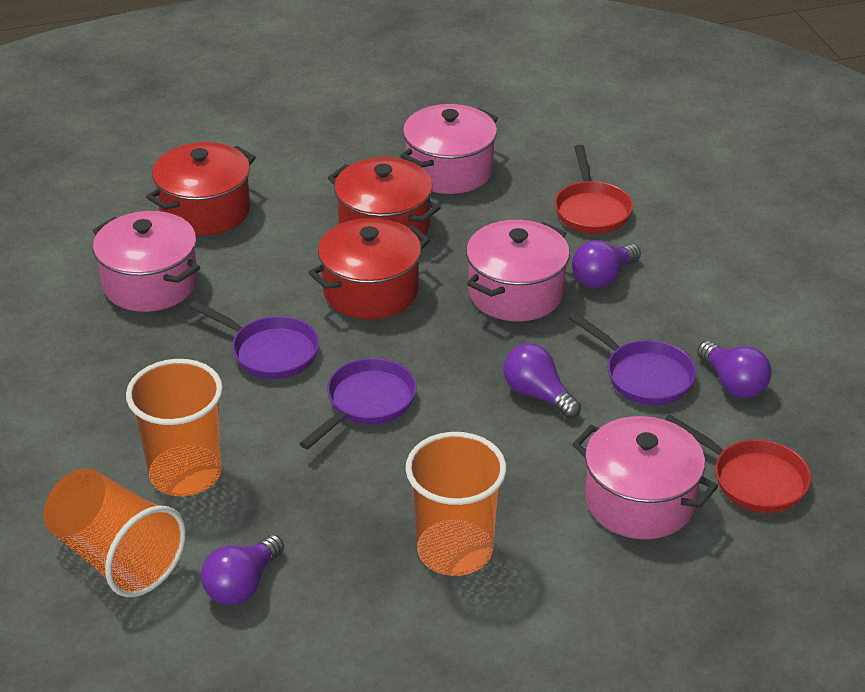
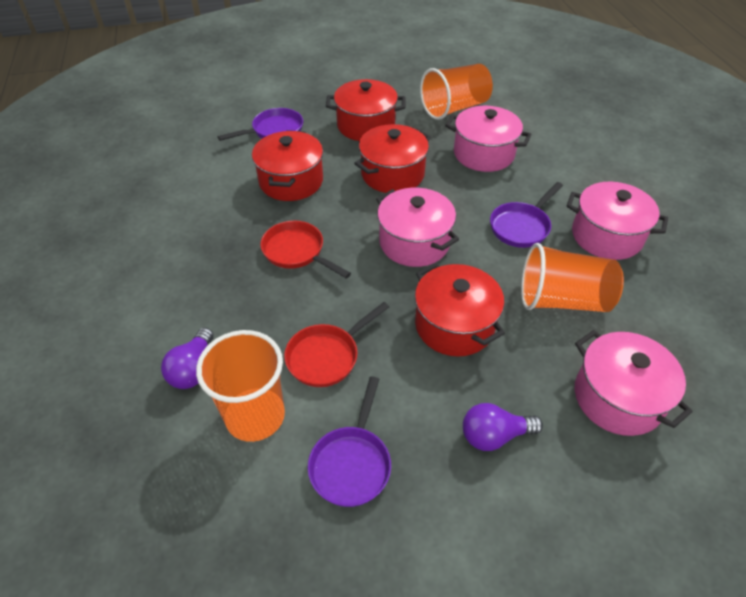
purple light bulb: 4 -> 2
red pot: 3 -> 4

